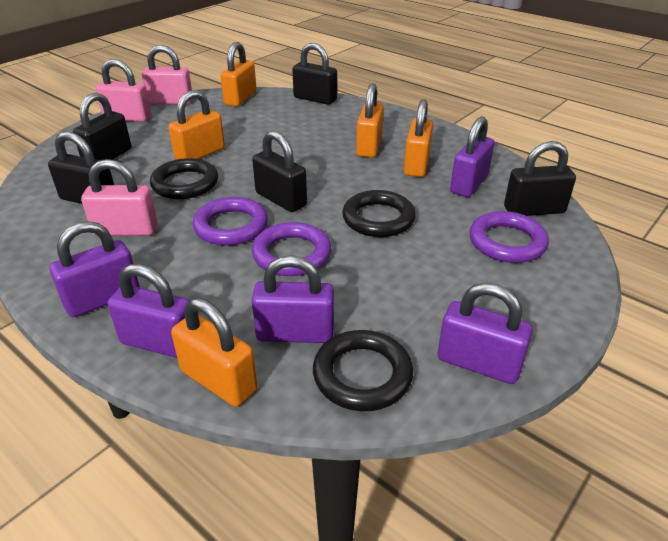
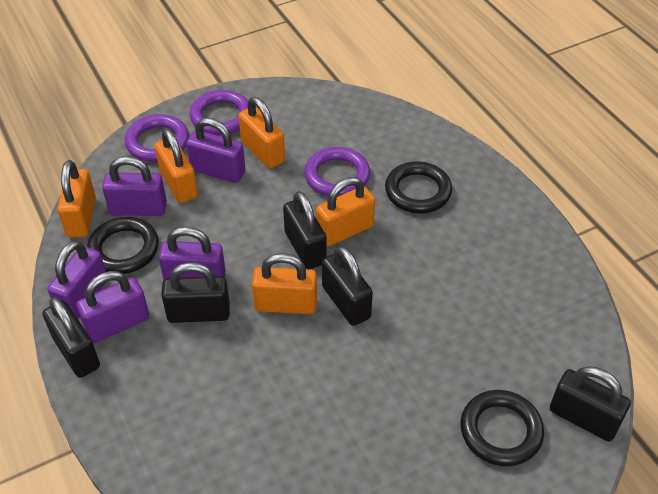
pink padlock: 3 -> 0

